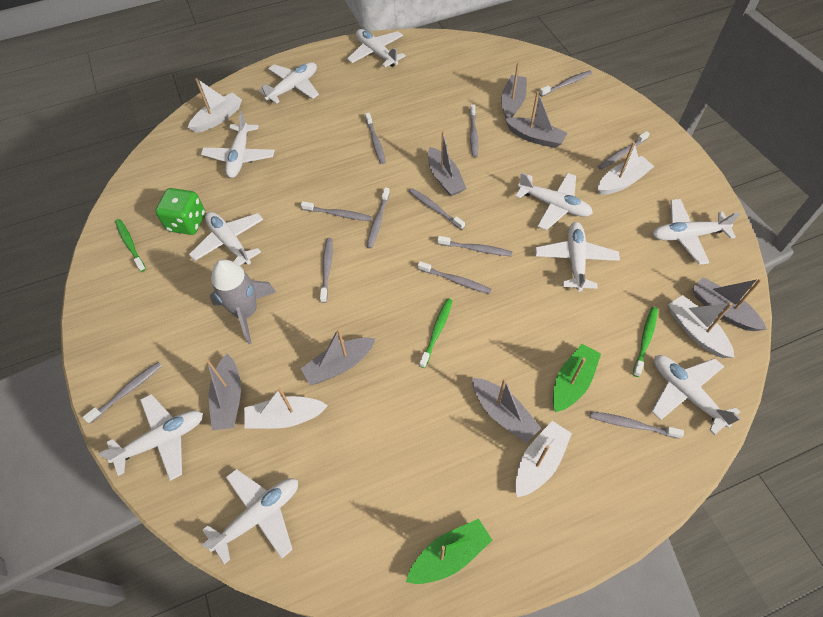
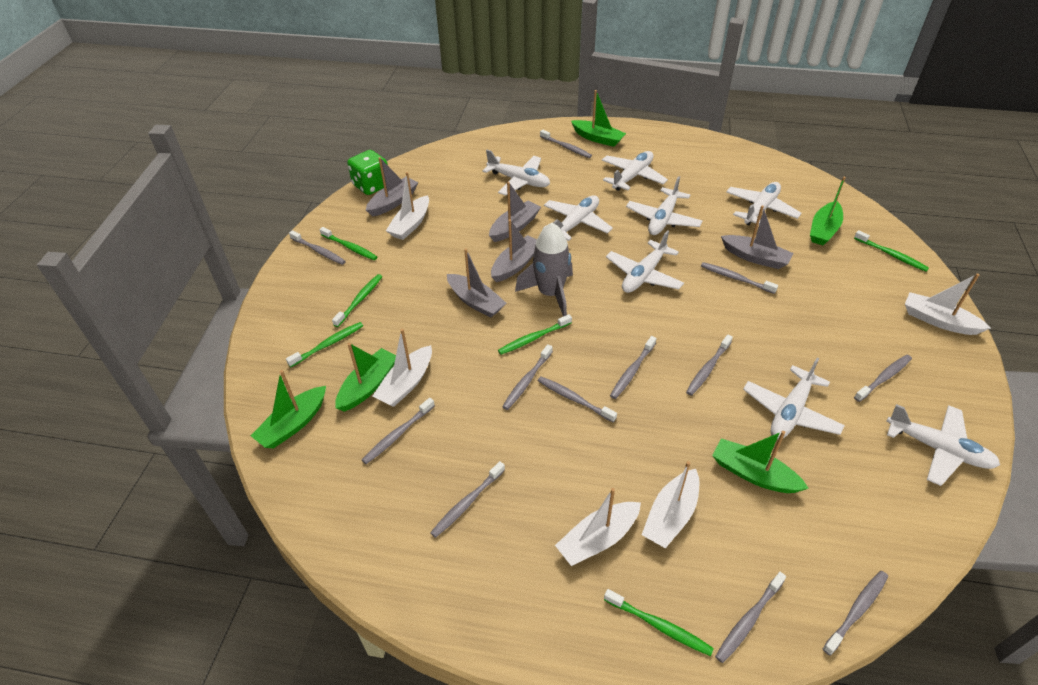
green boat: 2 -> 5
green toothbrush: 3 -> 6
grey boat: 7 -> 5
white plane: 10 -> 8

